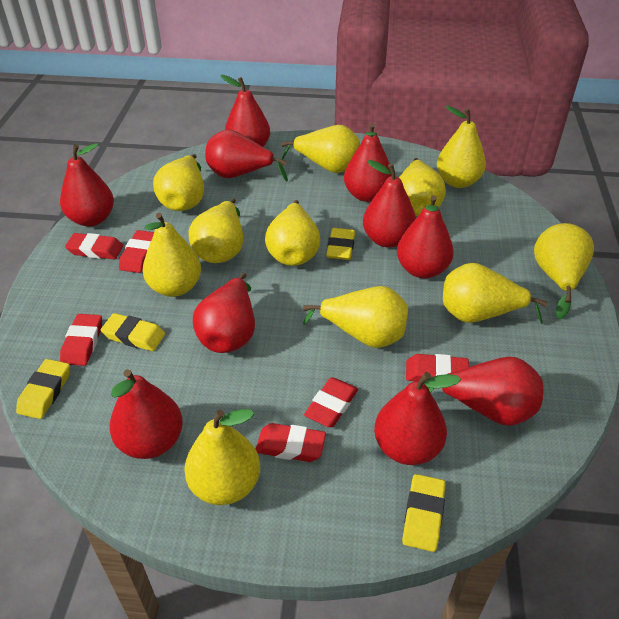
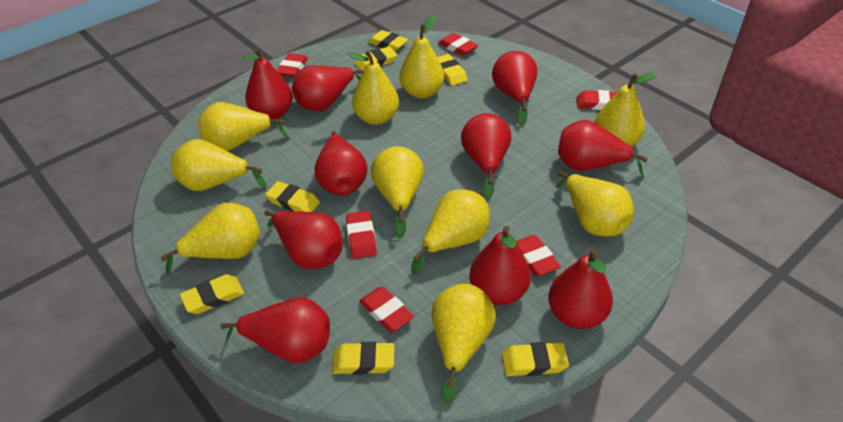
yellow eraser: 4 -> 7
yellow pear: 11 -> 10

